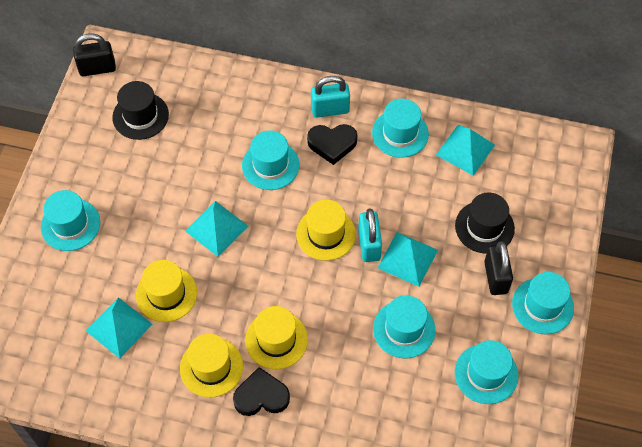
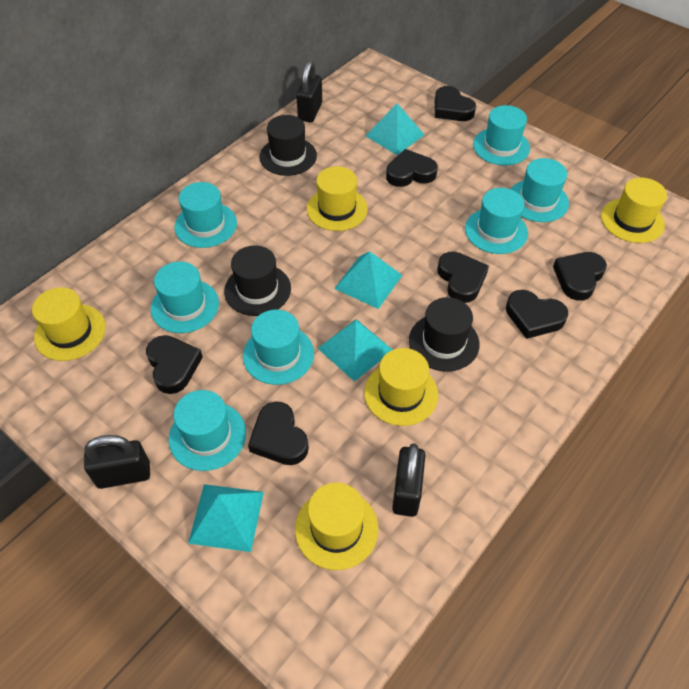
black hat: 2 -> 3
black heart: 2 -> 7
black padlock: 2 -> 3
turquoise hat: 6 -> 7
turquoise padlock: 2 -> 0
yellow hat: 4 -> 5

